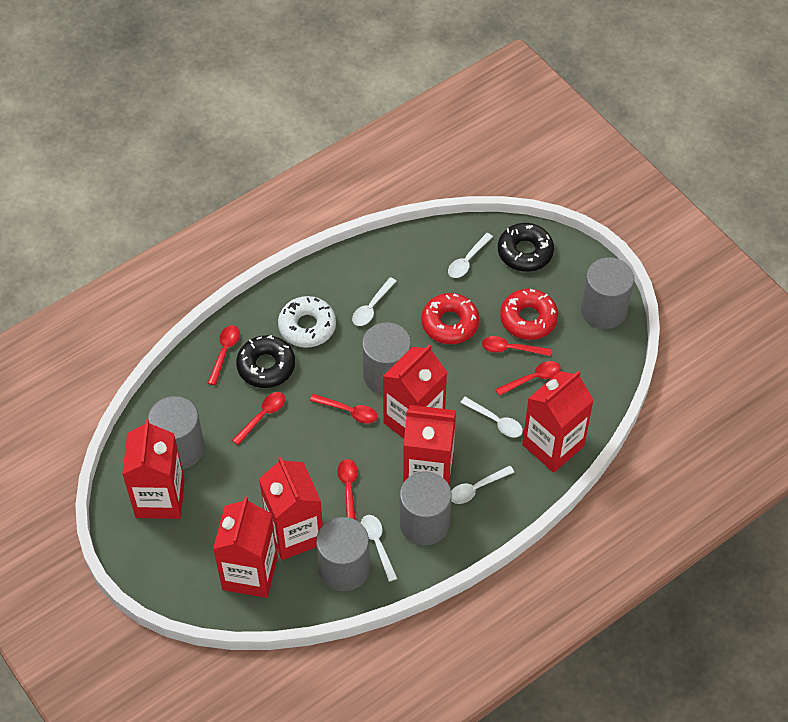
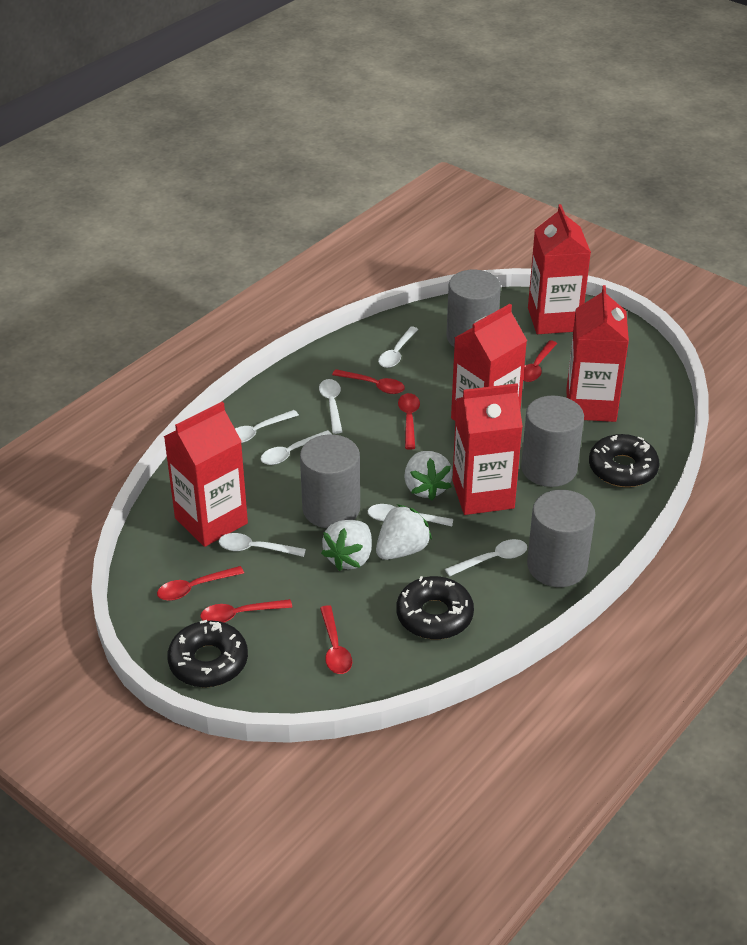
black donut: 2 -> 3
grey cylinder: 5 -> 4
red carton: 6 -> 5
red donut: 2 -> 0
white donut: 1 -> 0
white spoon: 5 -> 7
white strawberry: 0 -> 3

